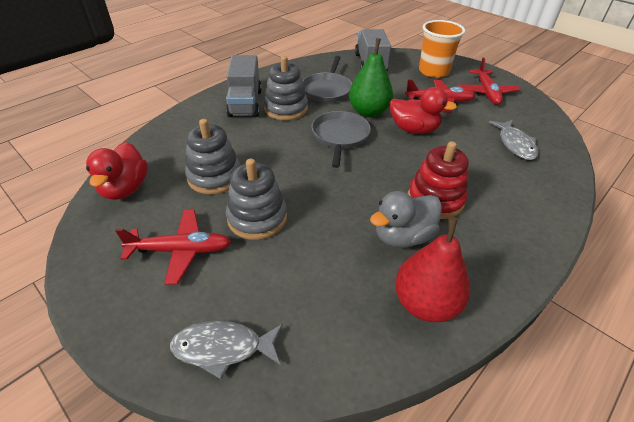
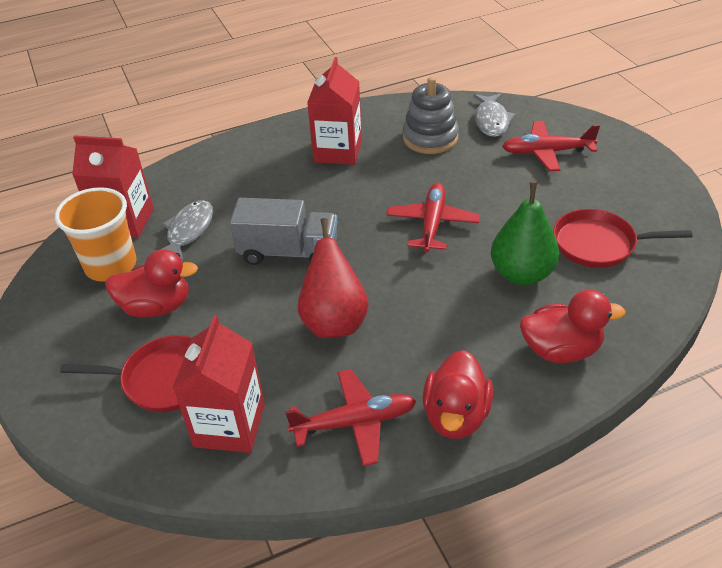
grey duck: 1 -> 0
grey pan: 2 -> 0
grey stacking toy: 3 -> 1
grey truck: 2 -> 1
red carton: 0 -> 3
red duck: 2 -> 3
red pan: 0 -> 2
red stacking toy: 1 -> 0

